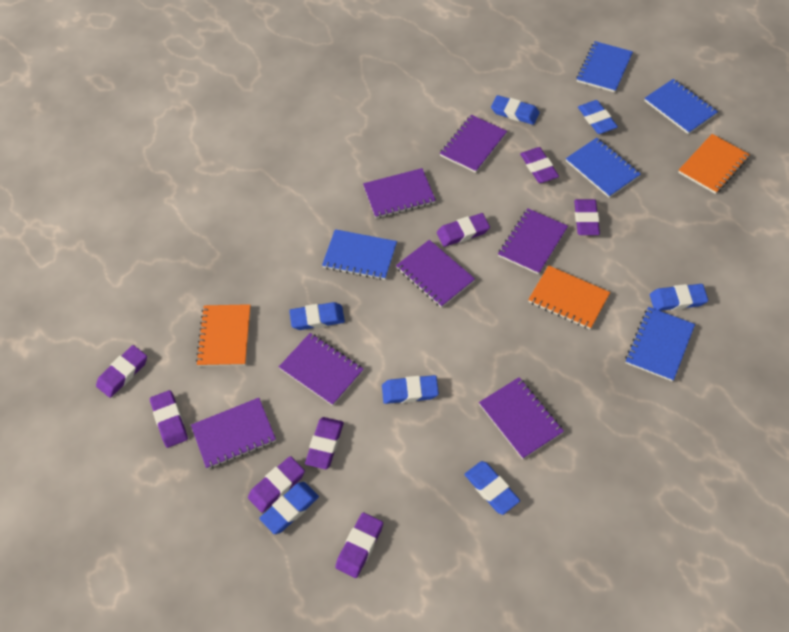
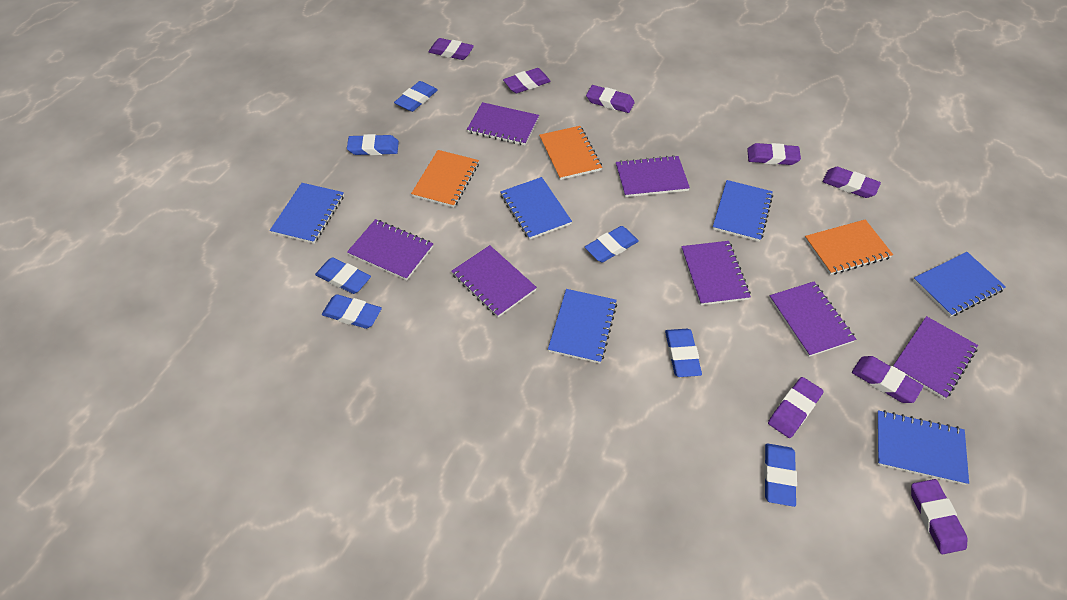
blue notebook: 5 -> 6

